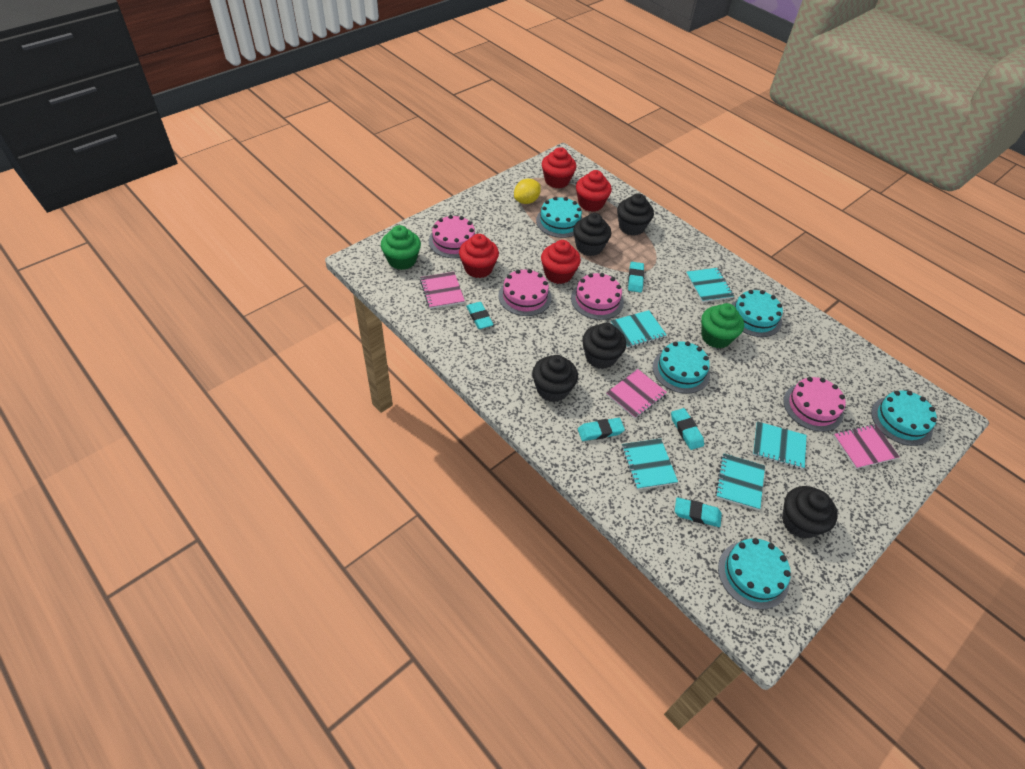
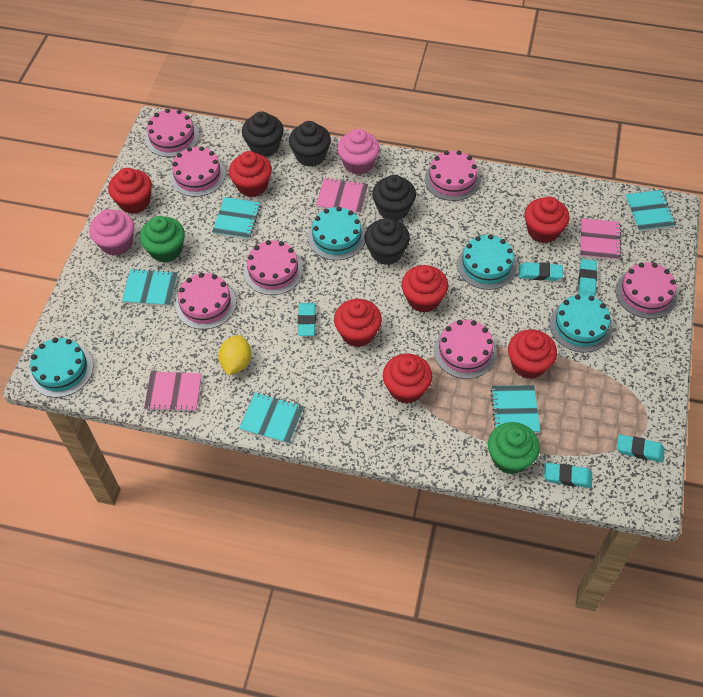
black cupcake: 5 -> 4
pink cake: 4 -> 7
pink cupcake: 0 -> 2
red cupcake: 4 -> 7
turquoise cake: 5 -> 4

